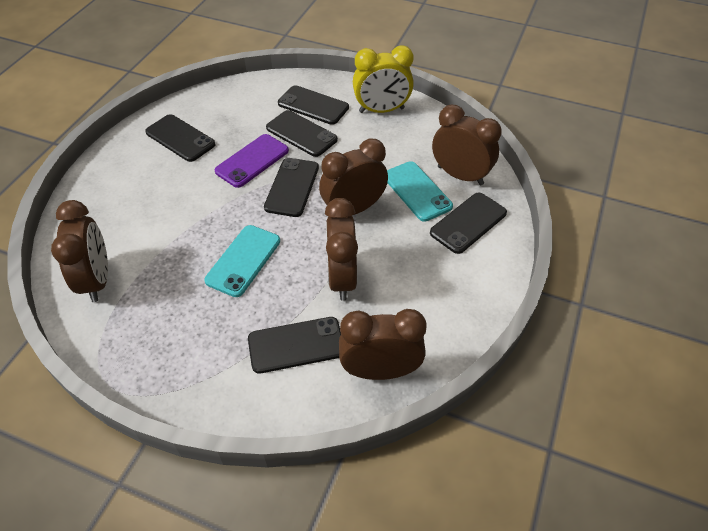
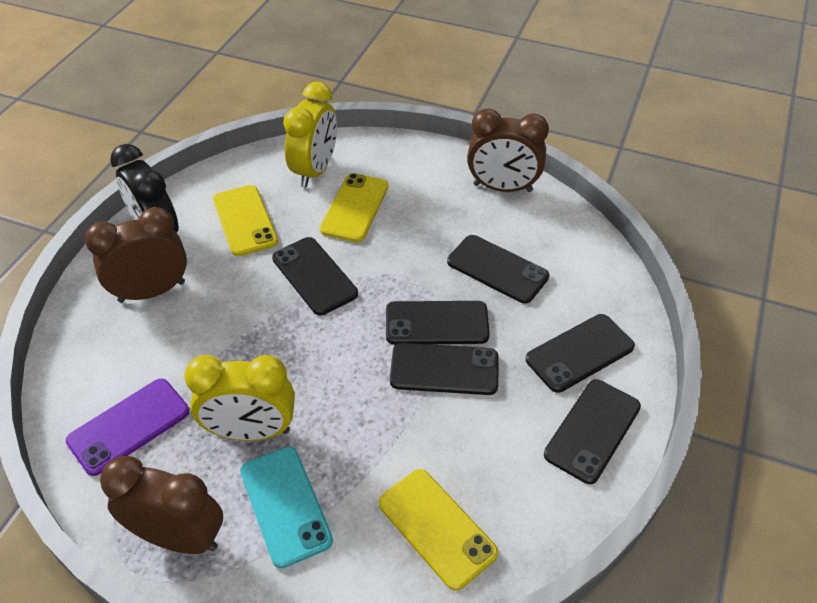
black clock: 0 -> 1
brown clock: 5 -> 3
turquoise phone: 2 -> 1
yellow clock: 1 -> 2
yellow phone: 0 -> 3

